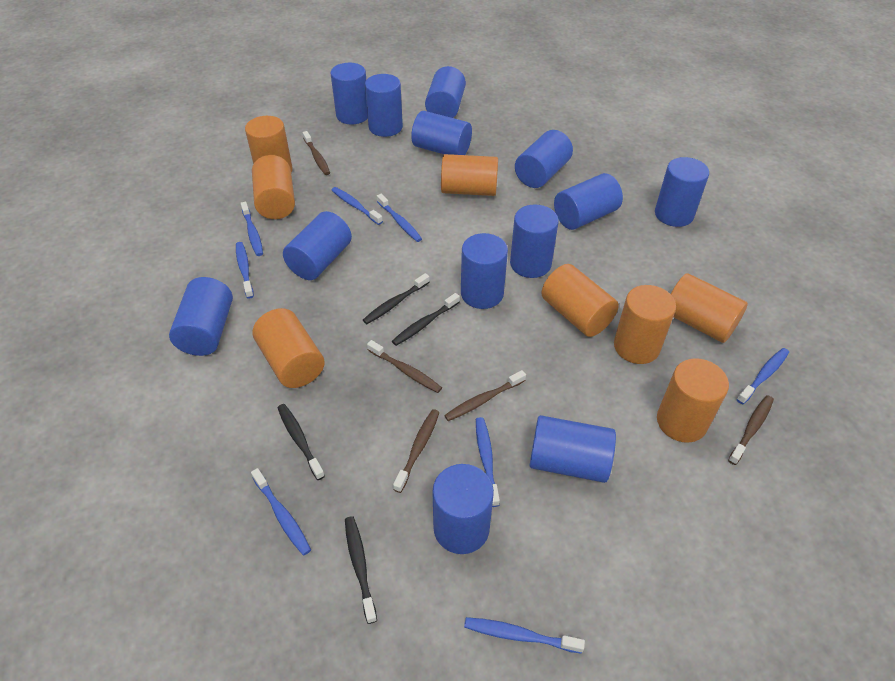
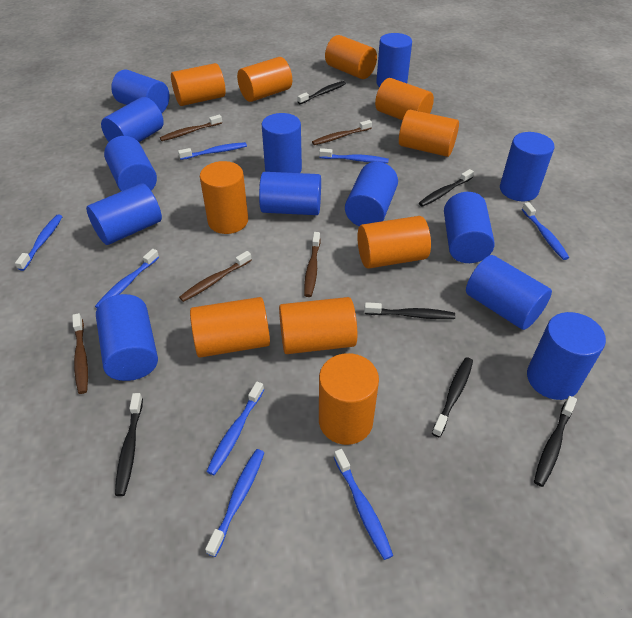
black toothbrush: 4 -> 6
orange cylinder: 8 -> 10

